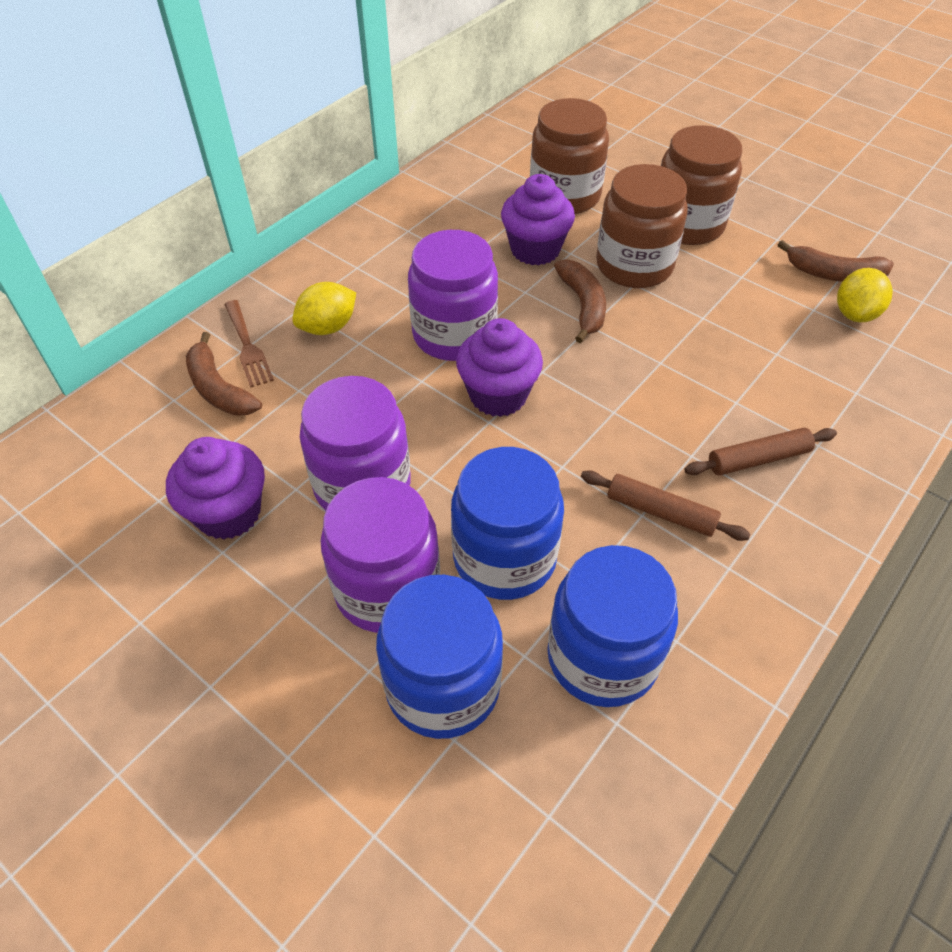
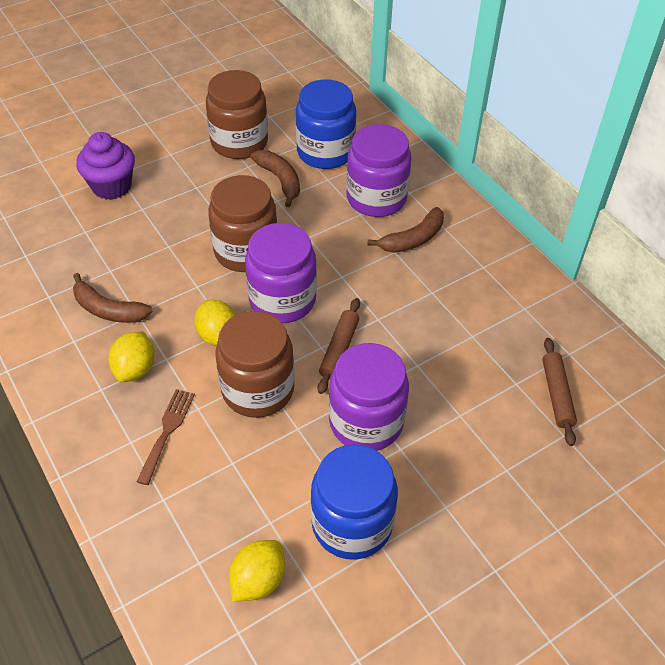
blue jar: 3 -> 2
purple cupcake: 3 -> 1
yellow lemon: 2 -> 3

